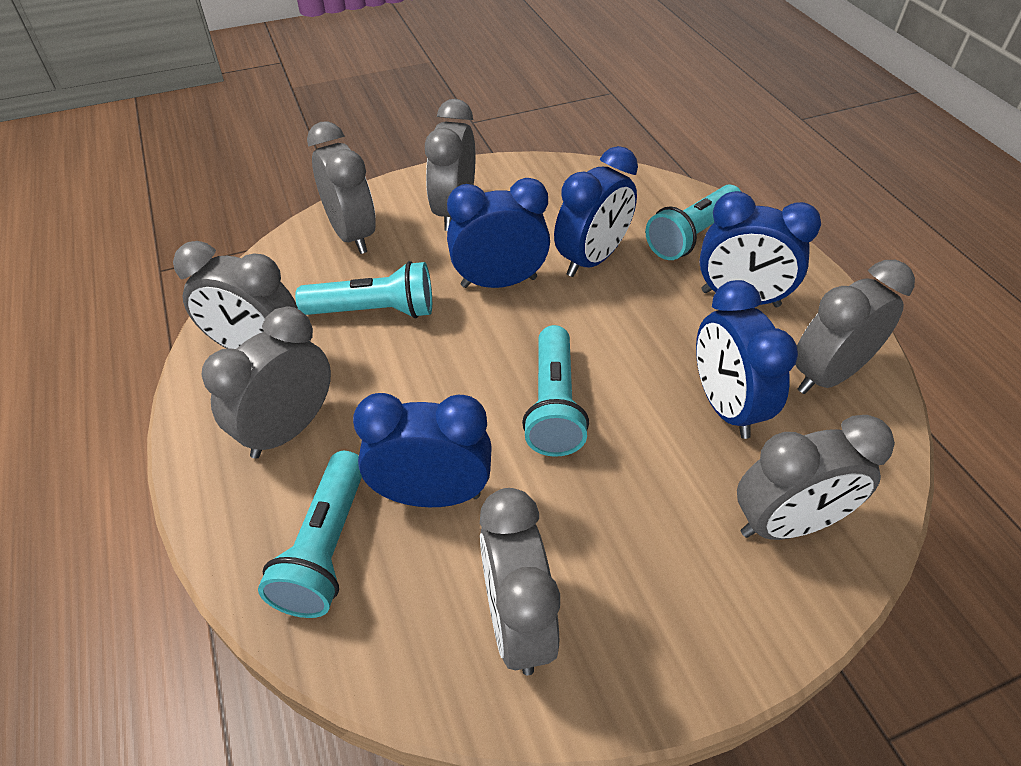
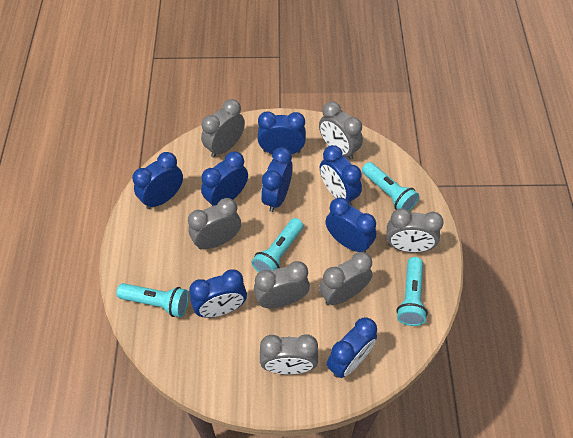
blue clock: 5 -> 8

